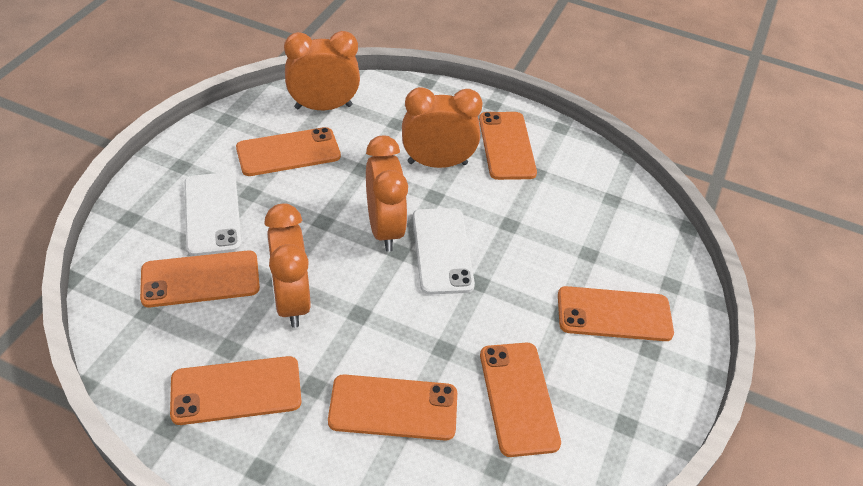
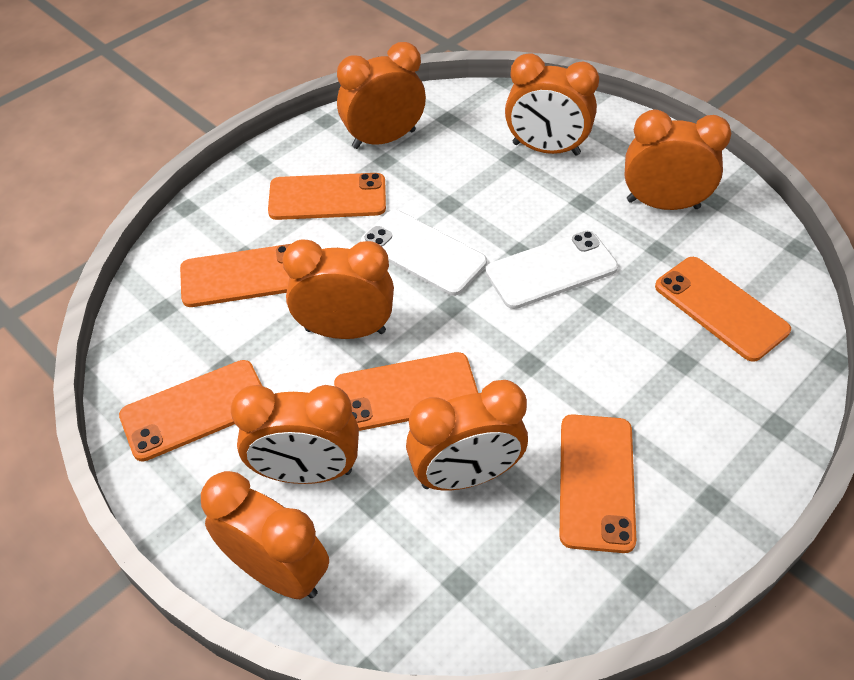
orange clock: 4 -> 7
orange phone: 7 -> 6

